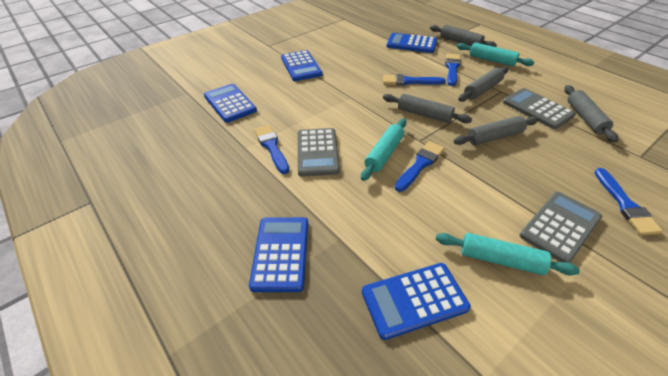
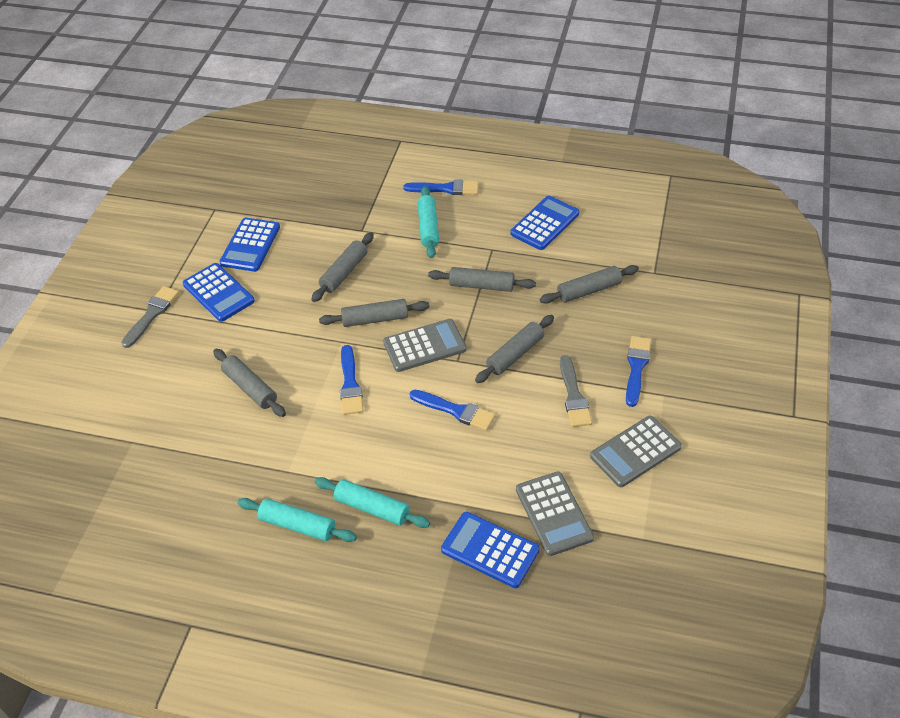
blue brush: 5 -> 4
blue calculator: 5 -> 4
grey brush: 0 -> 2
grey rolling pin: 5 -> 6

